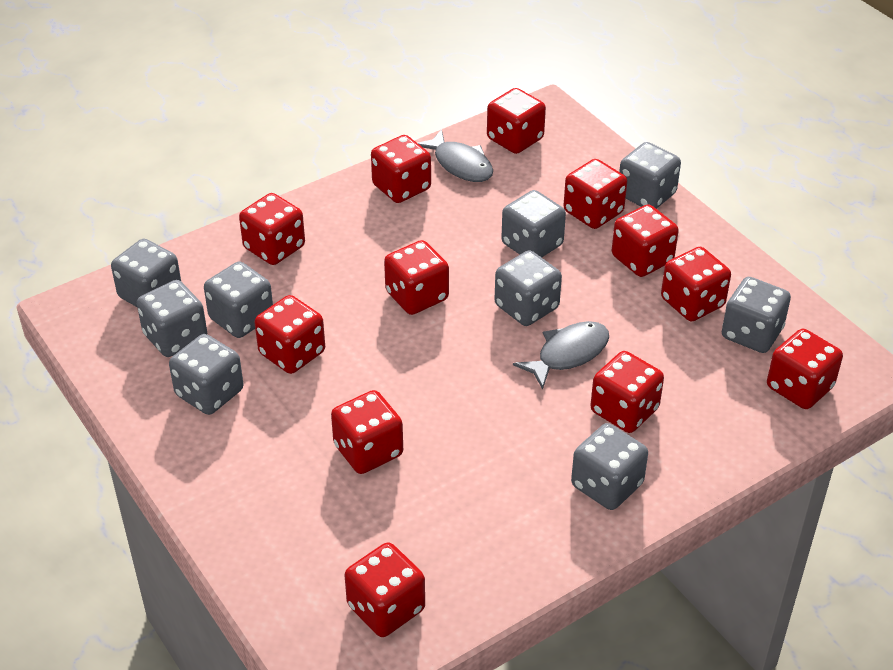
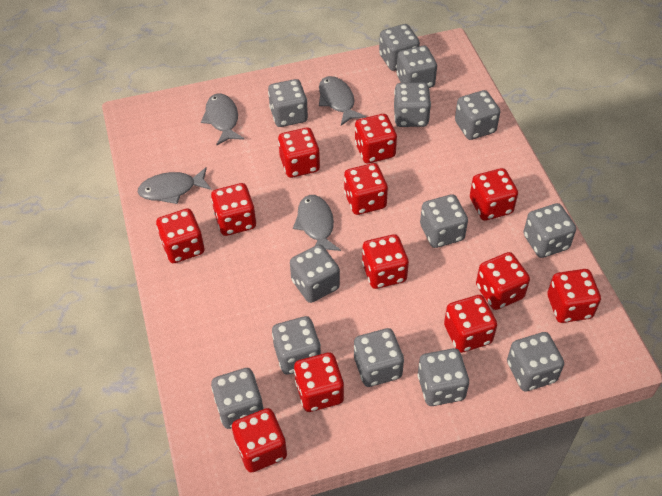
grey dice: 9 -> 13
grey fish: 2 -> 4

